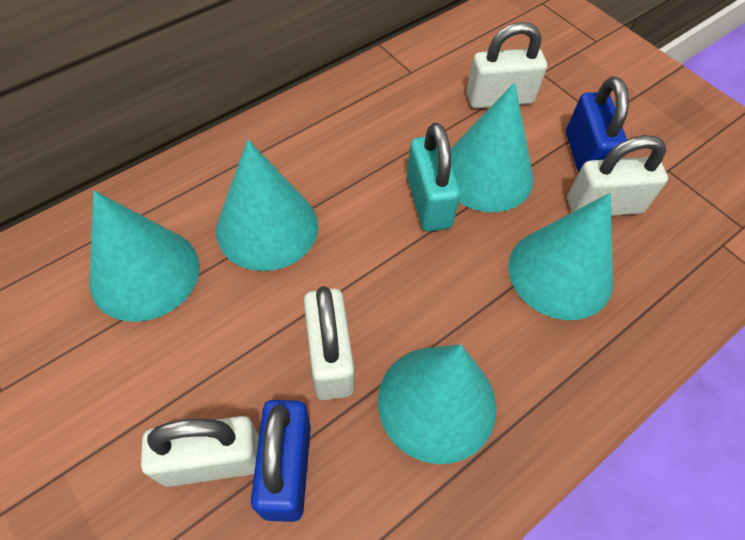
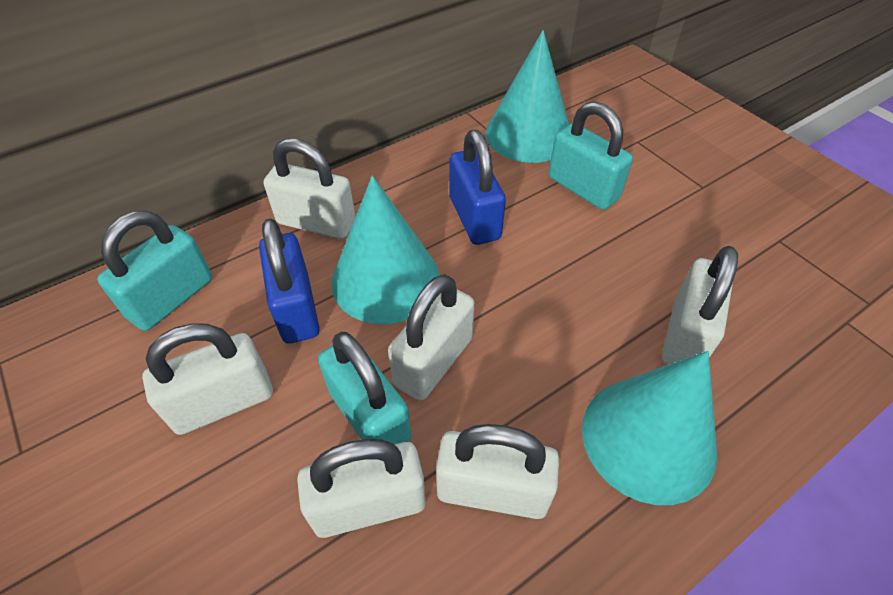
turquoise cone: 5 -> 3
turquoise padlock: 1 -> 3
white padlock: 4 -> 6

